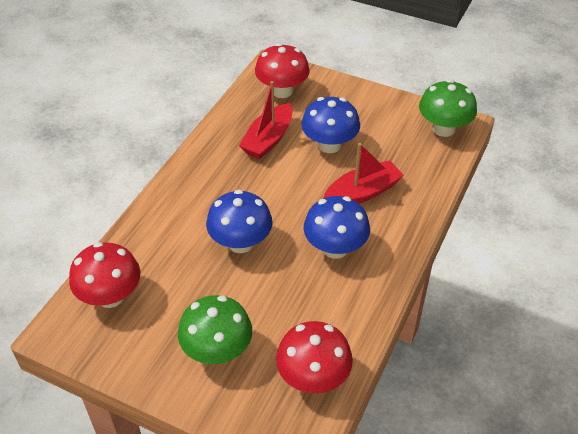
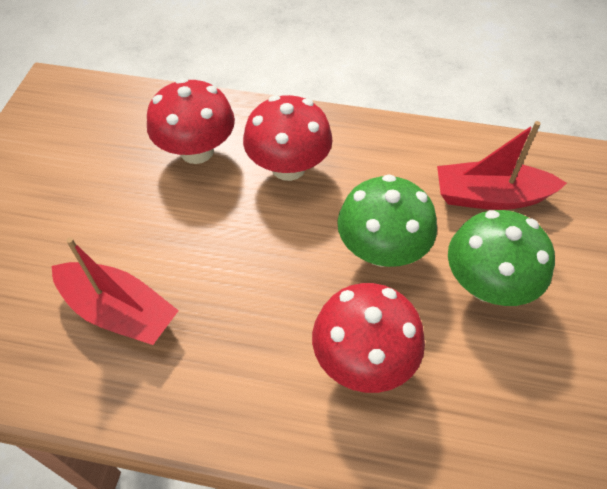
blue mushroom: 3 -> 0

